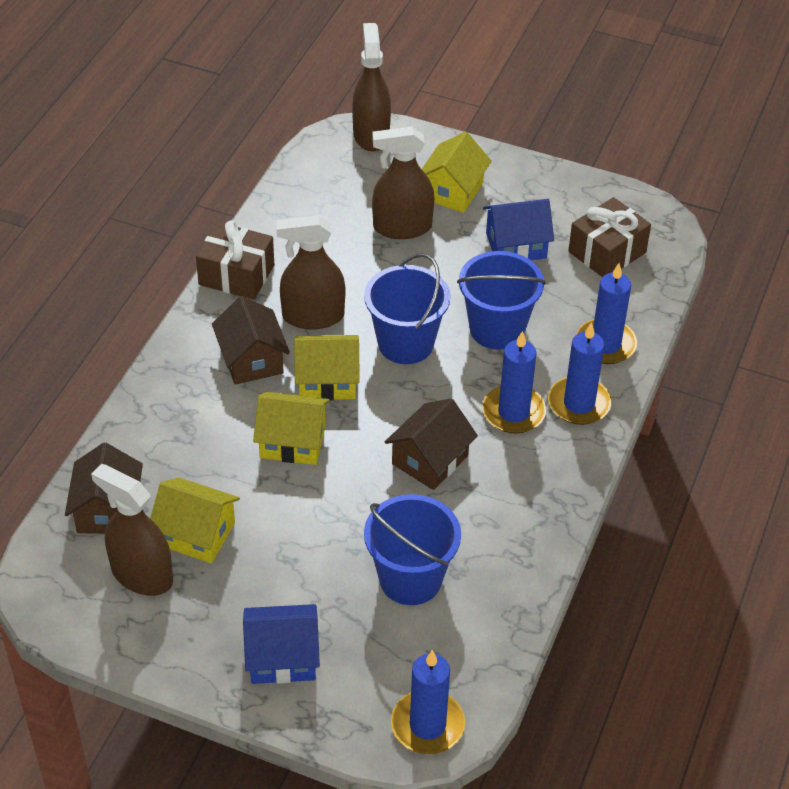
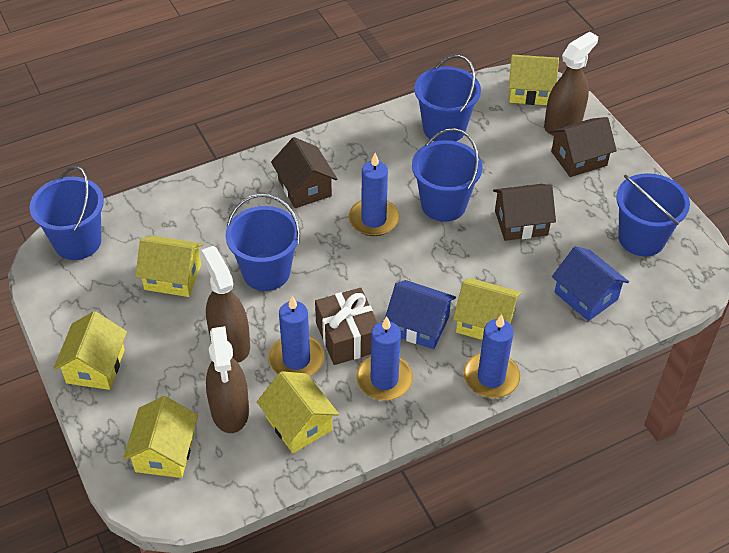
blue bucket: 3 -> 5
brown gift: 2 -> 1
brown spray bottle: 4 -> 3
yellow house: 4 -> 6

